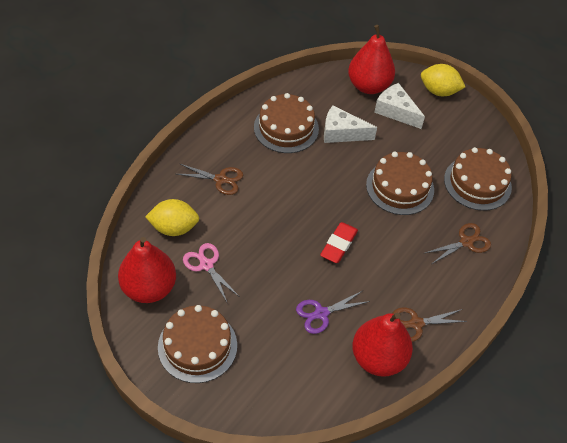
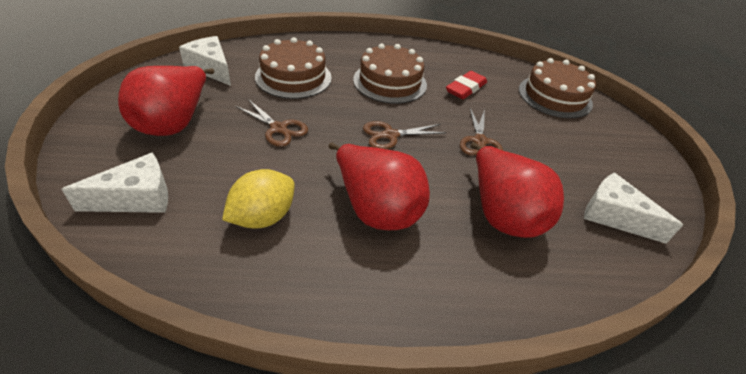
brown cake: 4 -> 3
pink scissors: 1 -> 0
purple scissors: 1 -> 0
white cheese: 2 -> 3
yellow lemon: 2 -> 1

